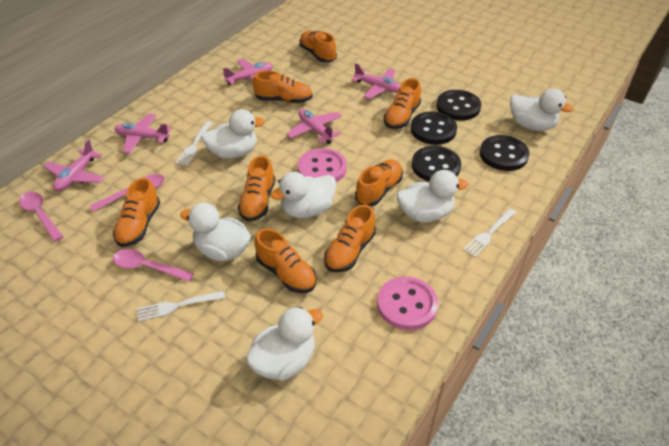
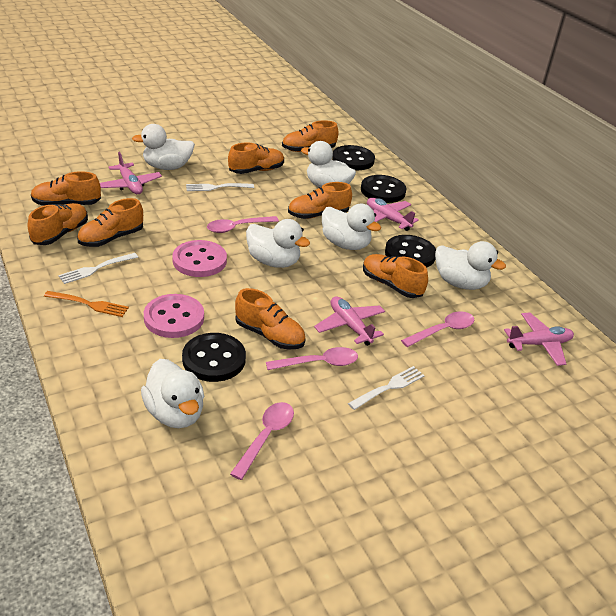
orange fork: 0 -> 1
pink plane: 5 -> 4
pink spoon: 3 -> 4

